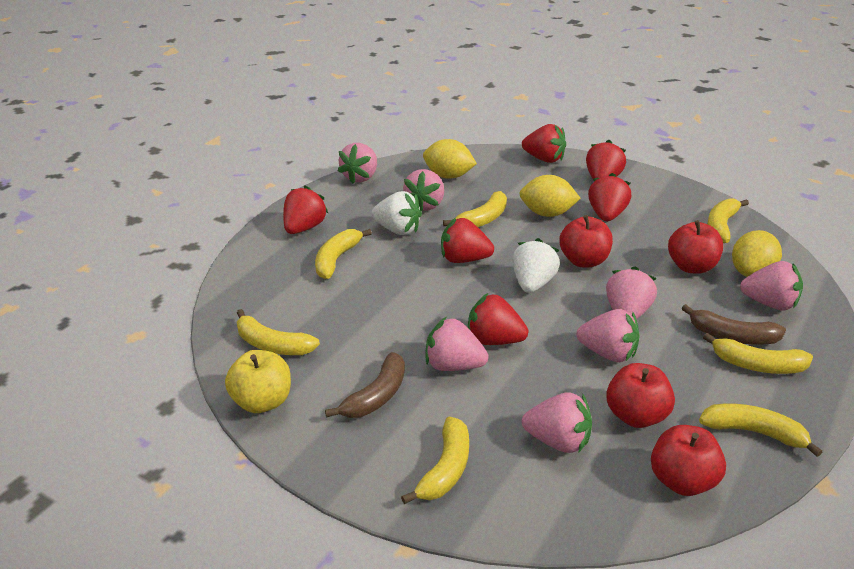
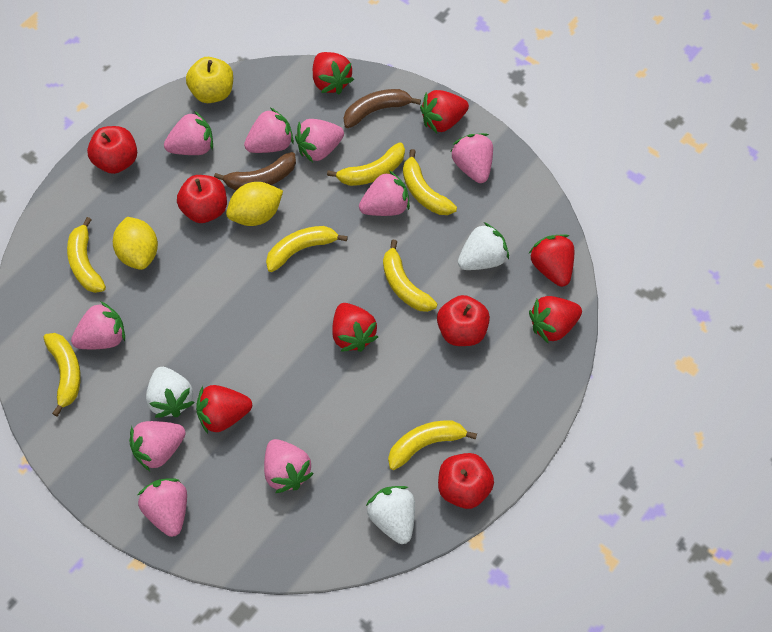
pink strawberry: 7 -> 9
white strawberry: 2 -> 3
yellow lemon: 3 -> 2

